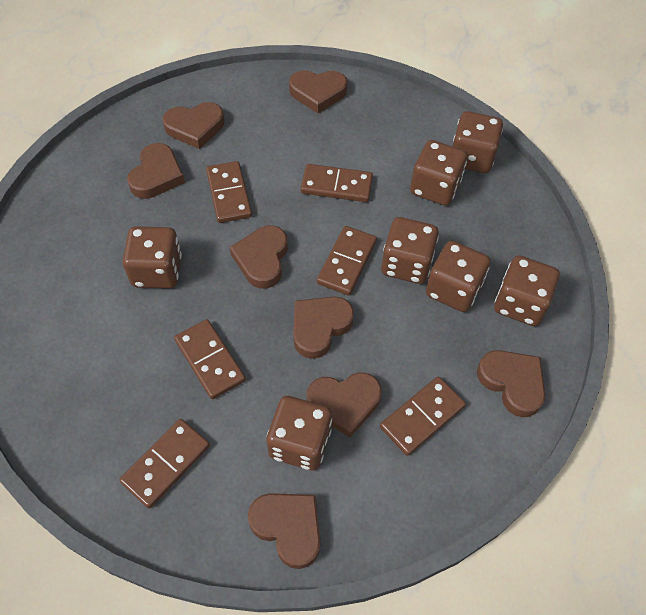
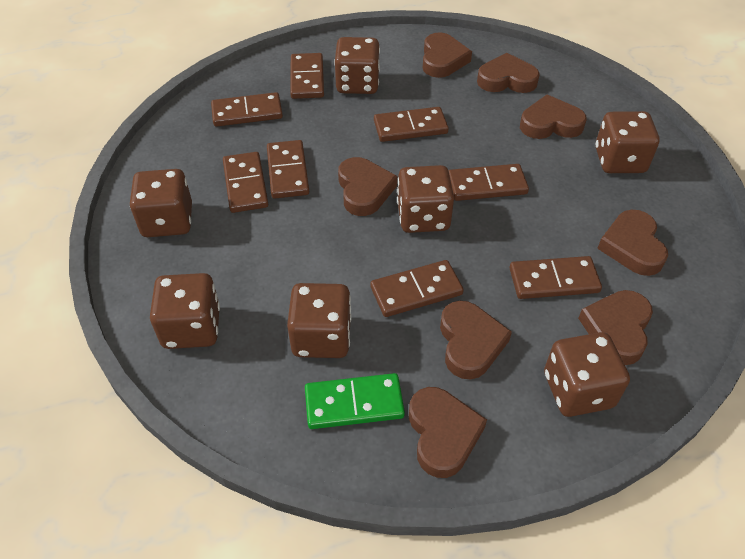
brown domino: 6 -> 8
green domino: 0 -> 1

